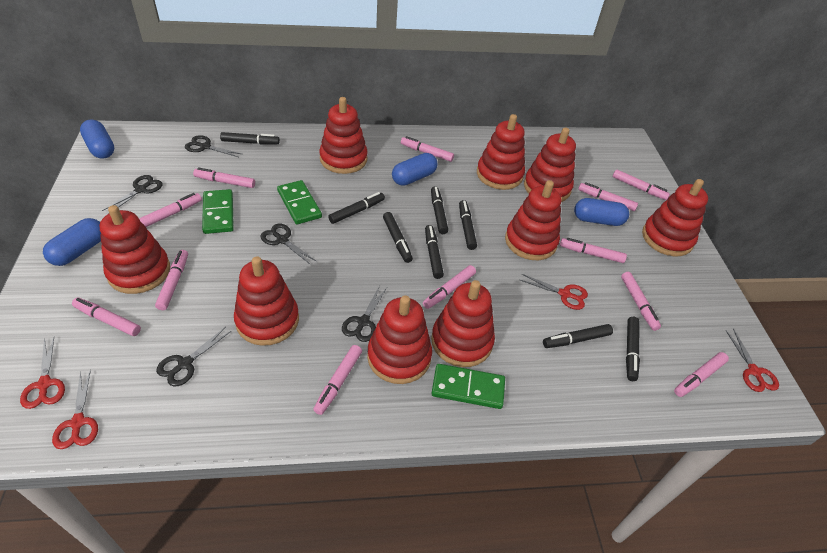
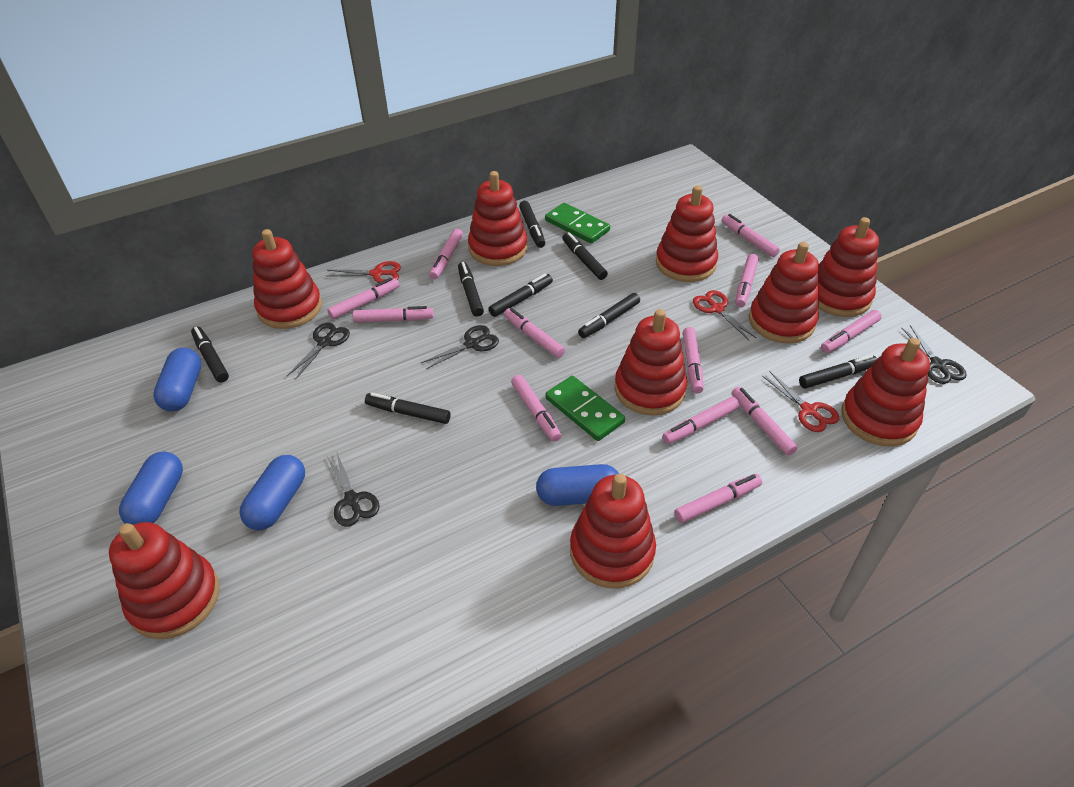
black scissors: 5 -> 4
green domino: 3 -> 2
red scissors: 4 -> 3

